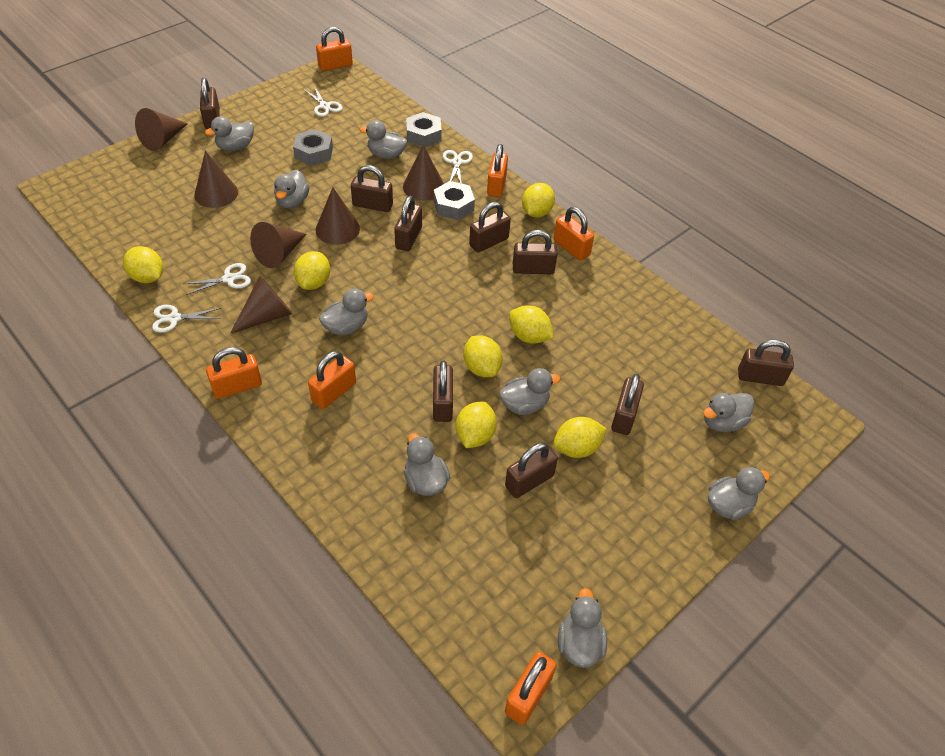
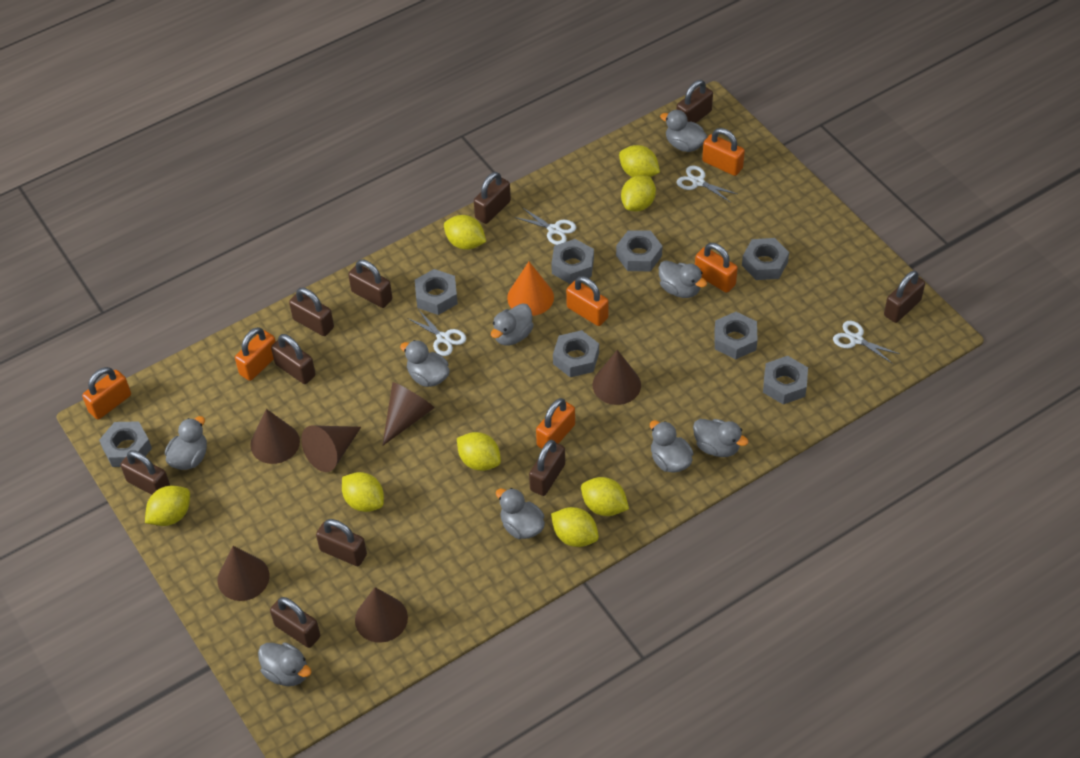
brown padlock: 9 -> 10
grey nut: 3 -> 8
orange cone: 0 -> 1
yellow lemon: 7 -> 8

